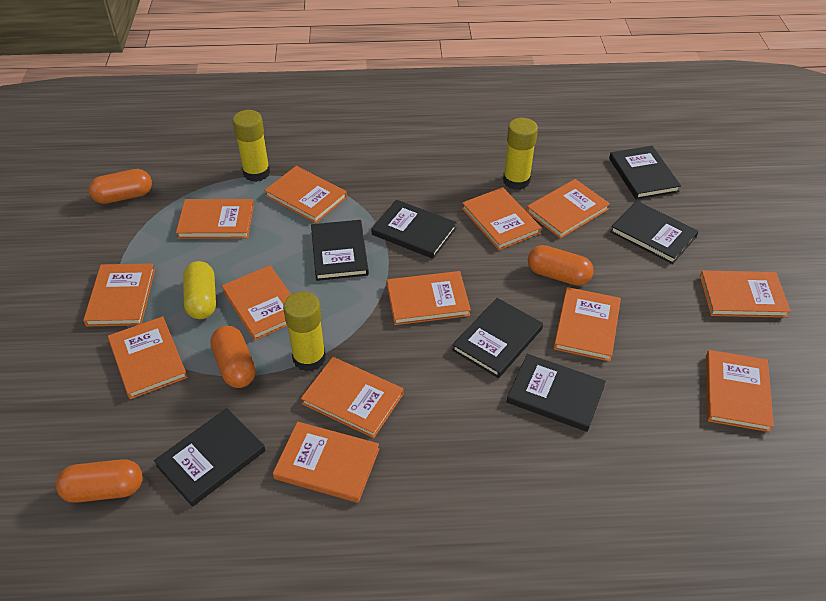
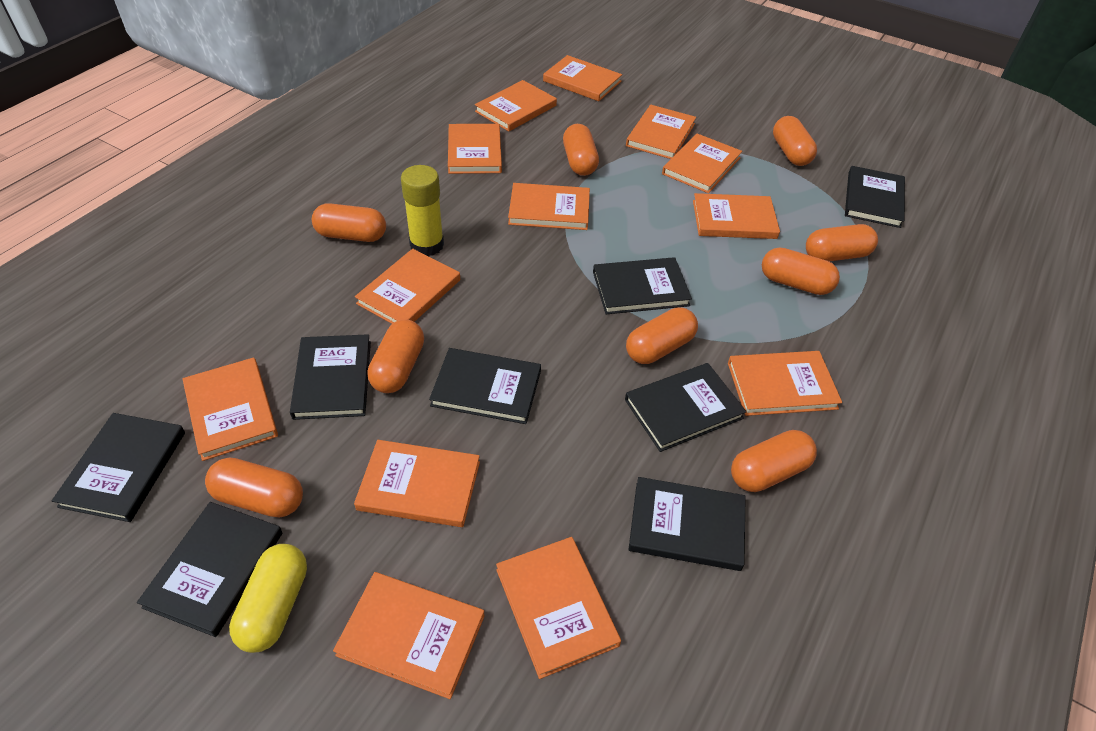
black book: 7 -> 8
orange capsule: 4 -> 9
yellow glue stick: 3 -> 1

